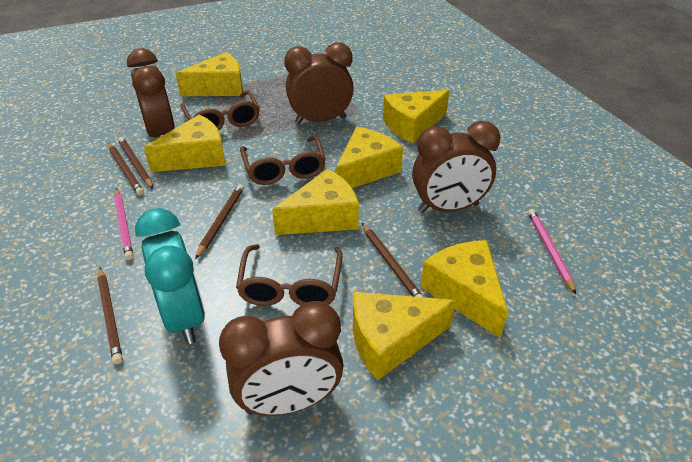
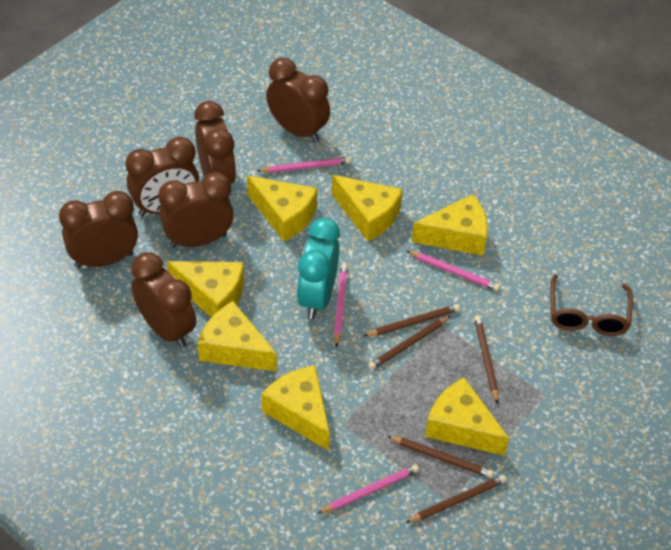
brown clock: 4 -> 6
brown glasses: 3 -> 1
pink pencil: 2 -> 4

